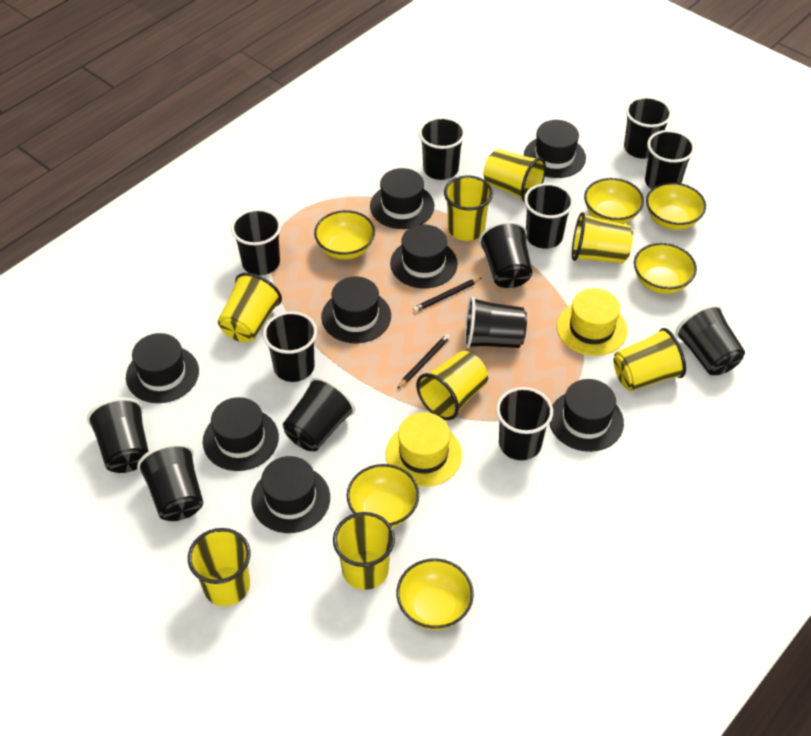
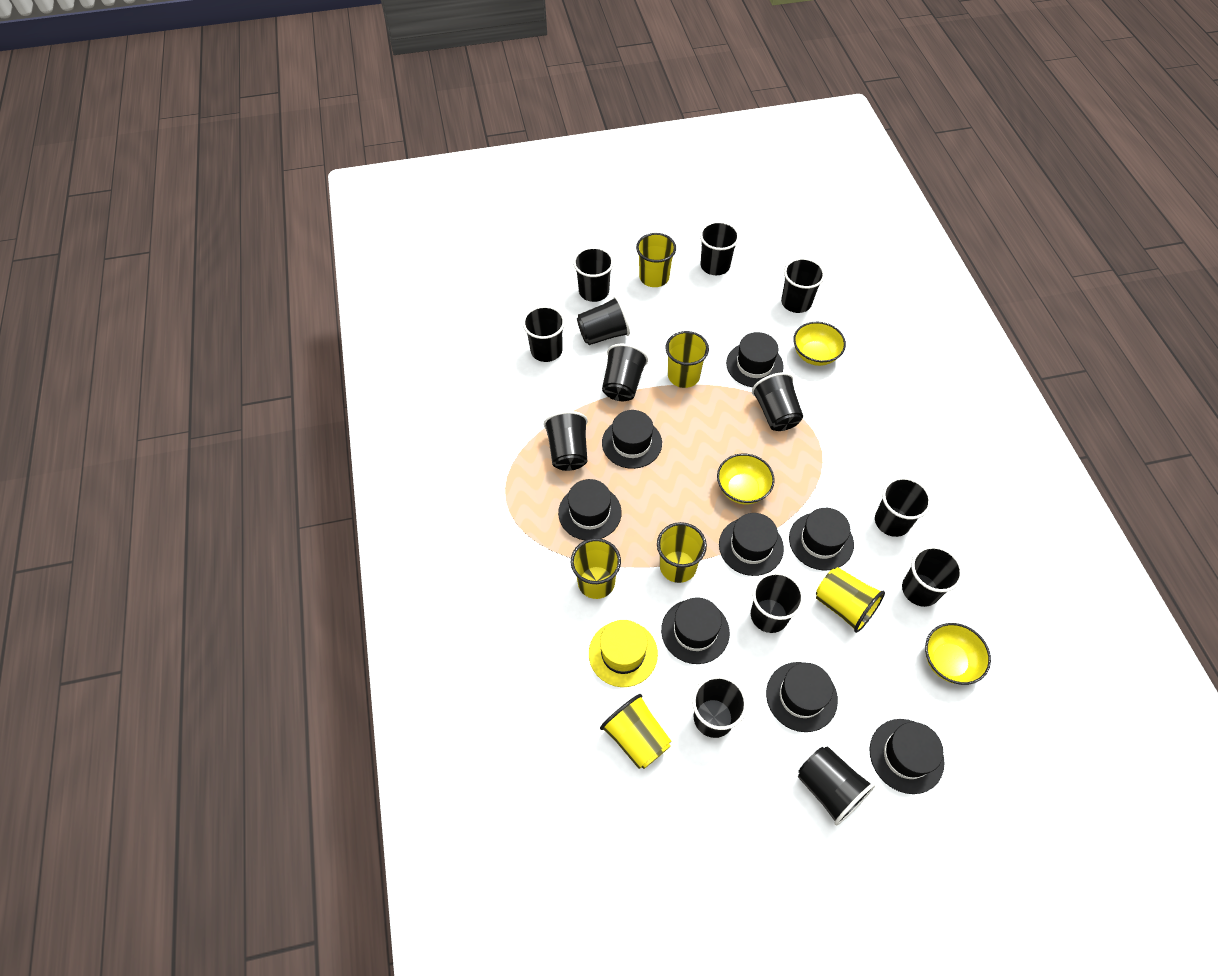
black pencil: 2 -> 0
yellow bowl: 6 -> 3
yellow cup: 8 -> 6
yellow hat: 2 -> 1

